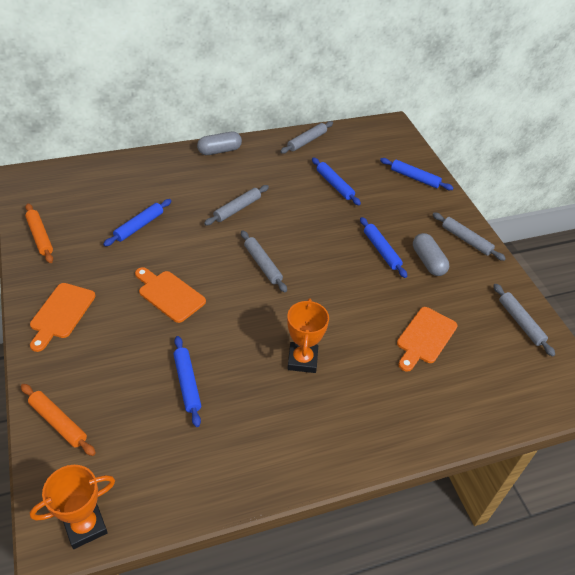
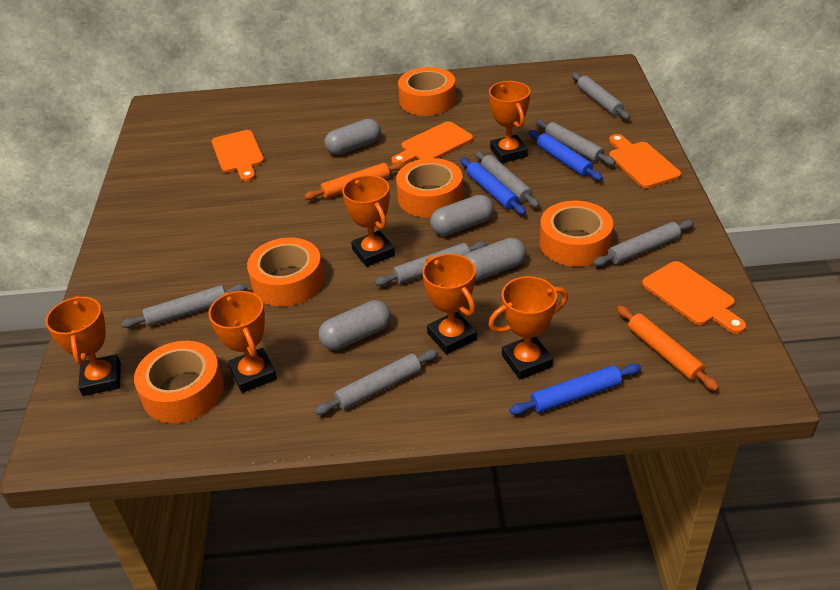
blue rolling pin: 5 -> 3
grey capsule: 2 -> 4
grey rolling pin: 5 -> 7
orange cutting board: 3 -> 4
orange tape: 0 -> 5
orange trophy: 2 -> 6

